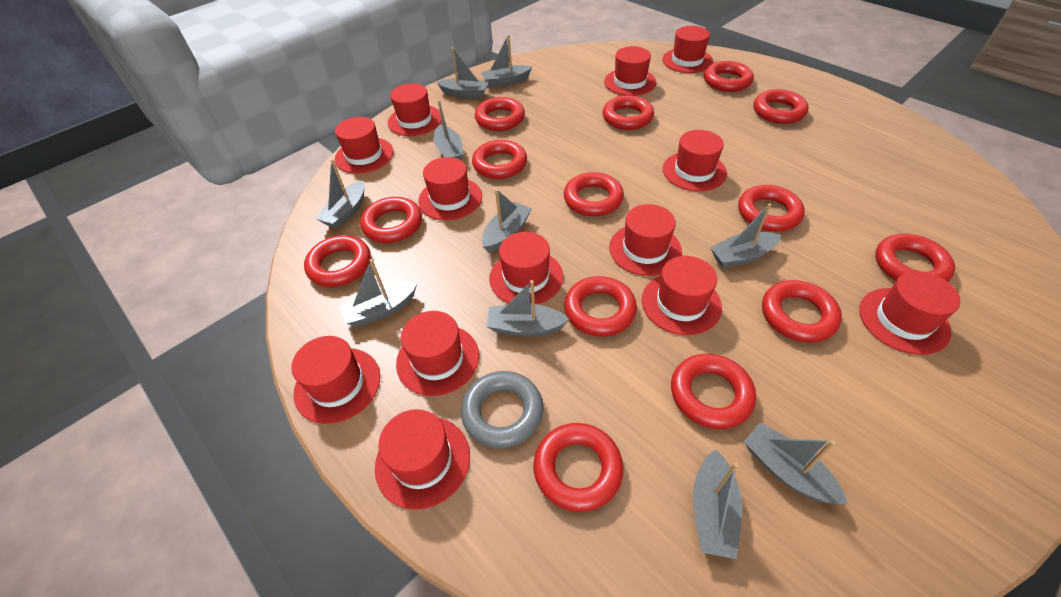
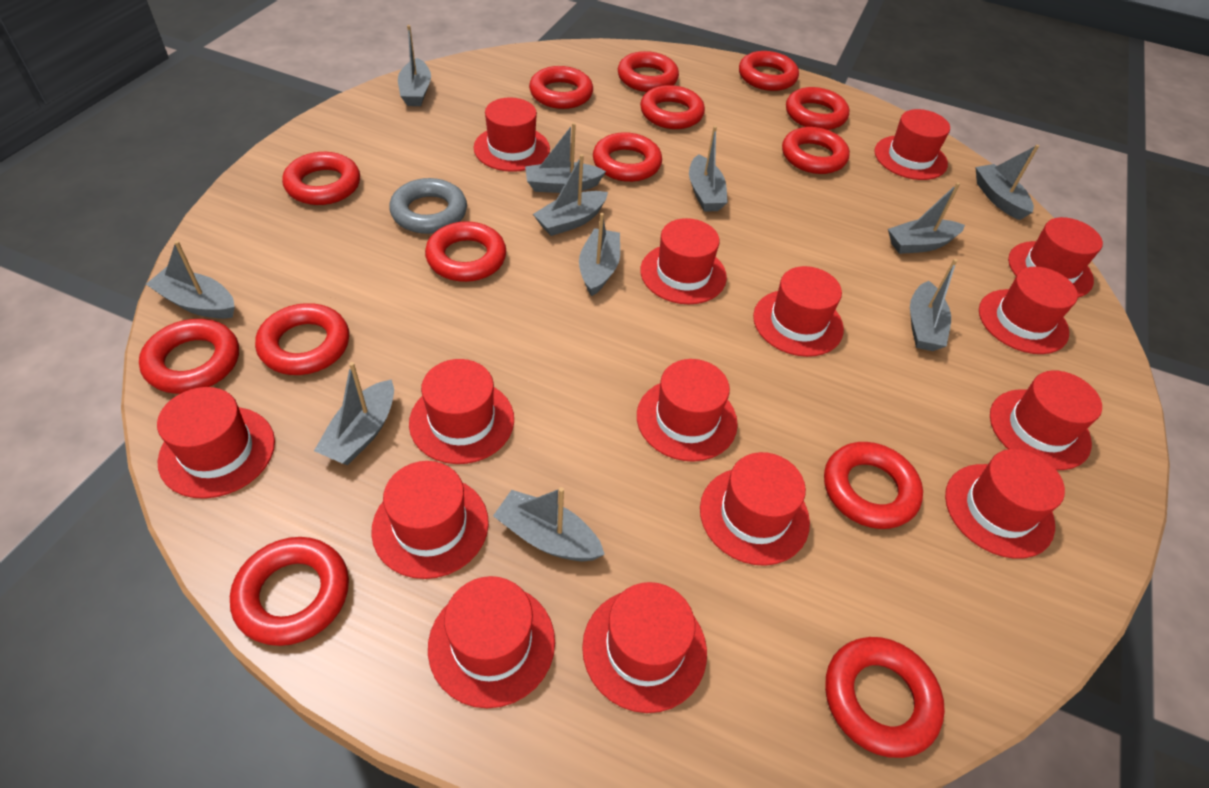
grey boat: 10 -> 11
red hat: 13 -> 15

